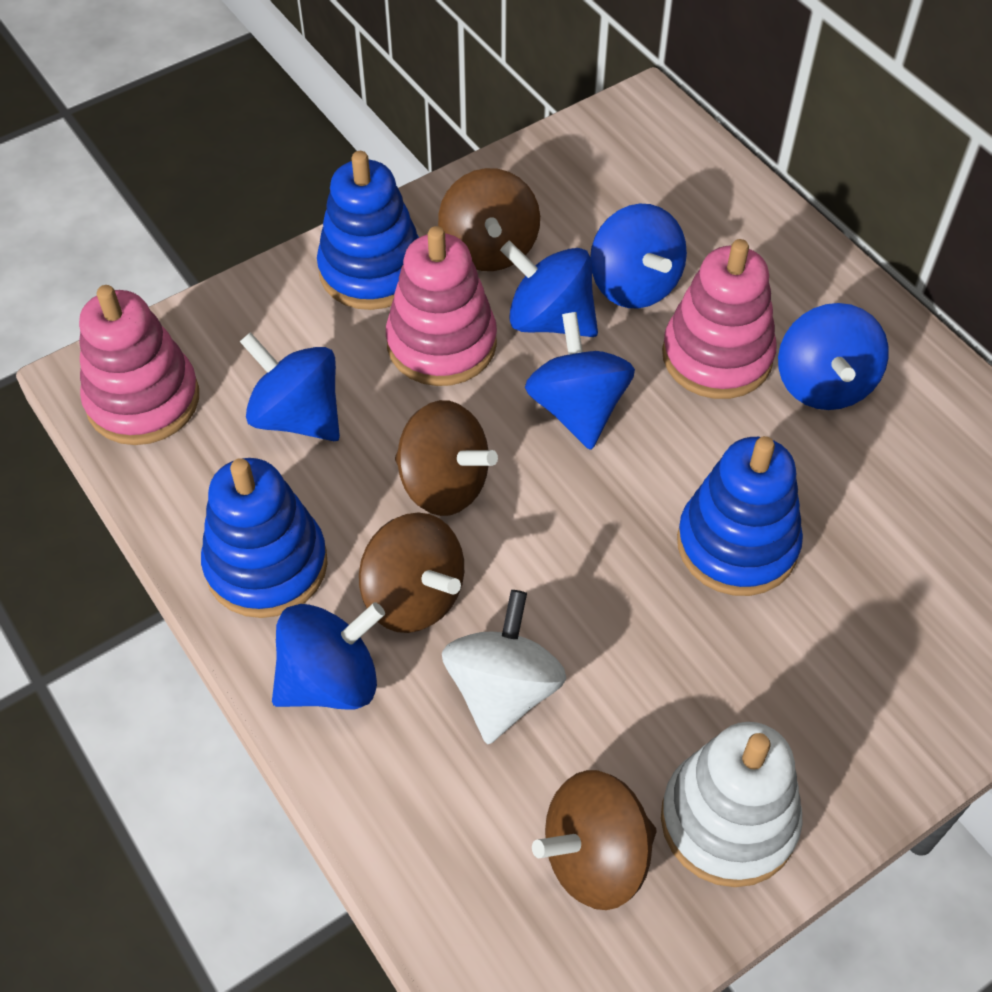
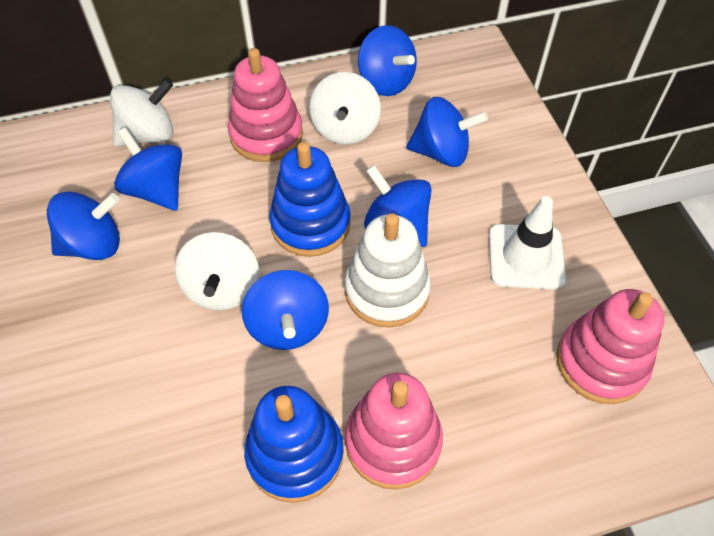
blue stacking toy: 3 -> 2
brown spinning top: 4 -> 0
white spinning top: 1 -> 3
white traffic cone: 0 -> 1

